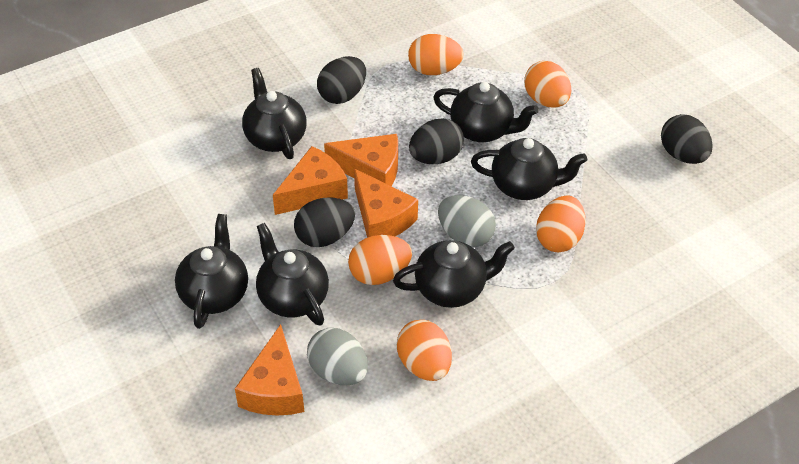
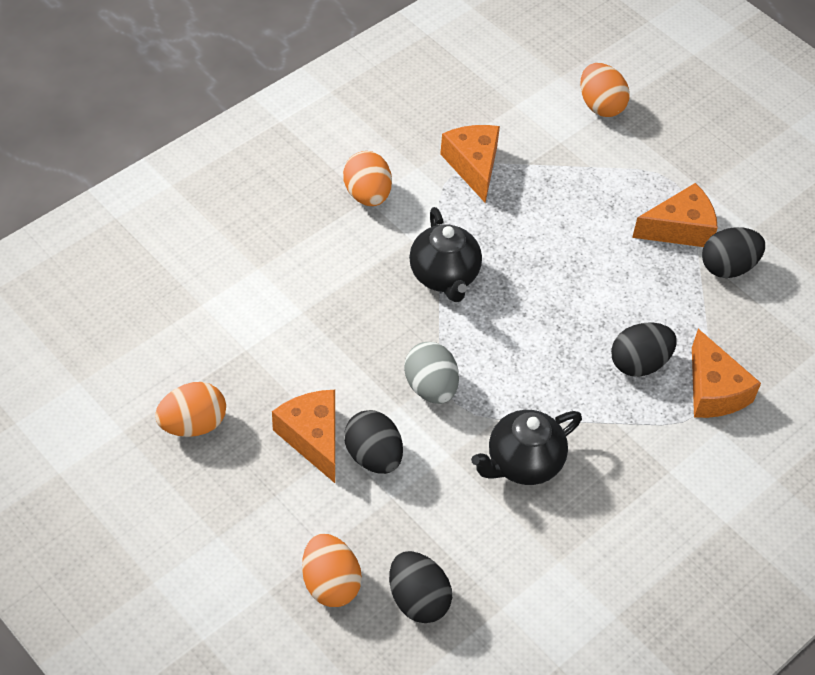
black teapot: 6 -> 2
grey egg: 2 -> 1
orange egg: 5 -> 4

